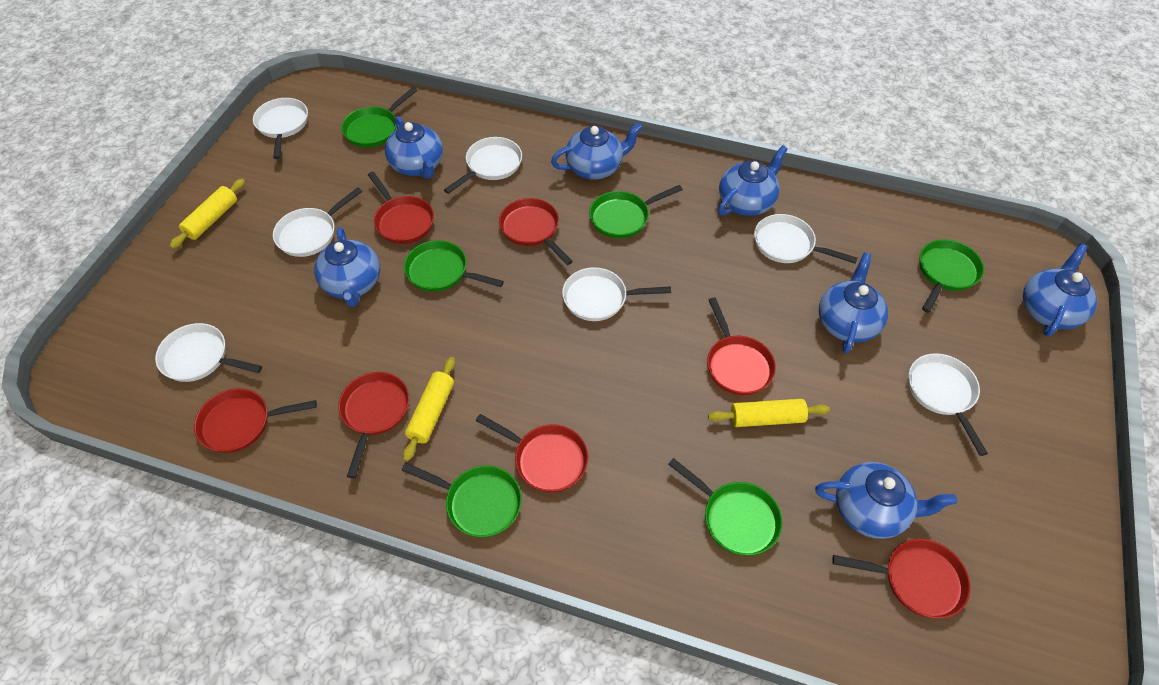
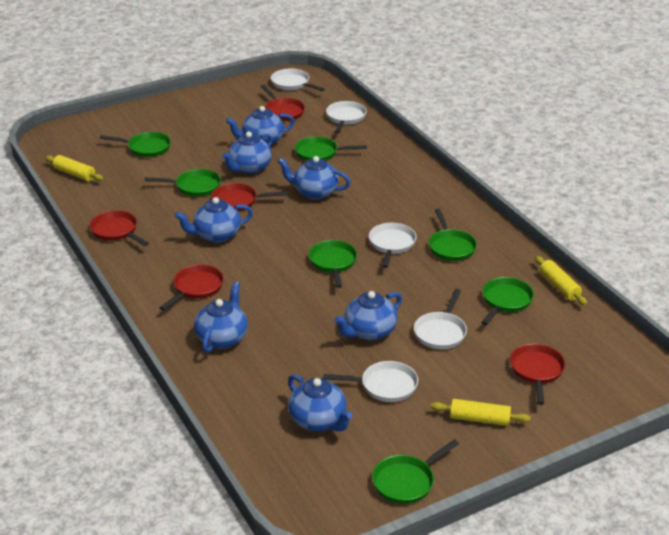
green pan: 6 -> 7
red pan: 7 -> 5
white pan: 7 -> 5

